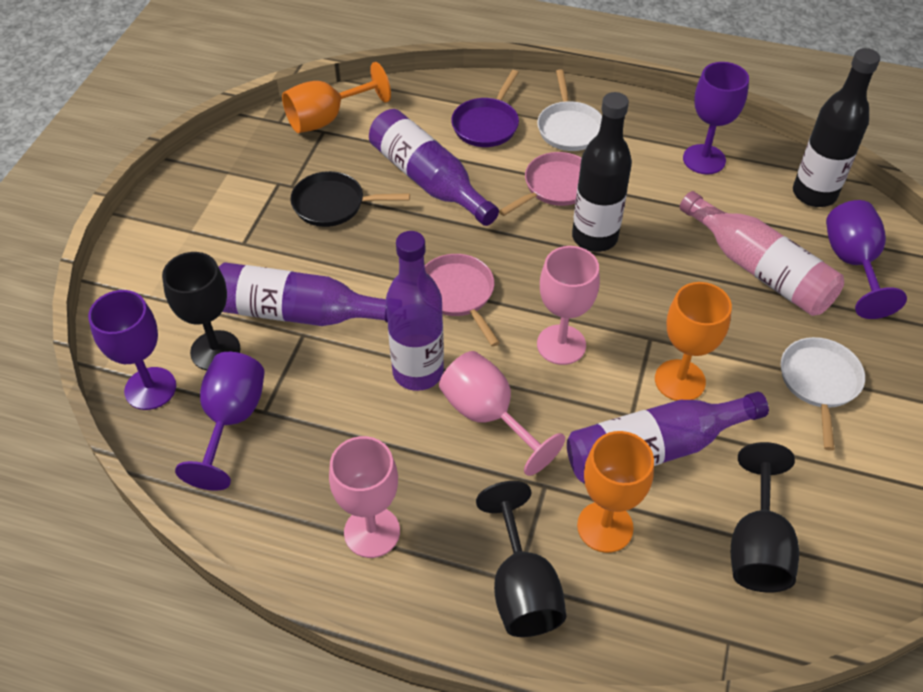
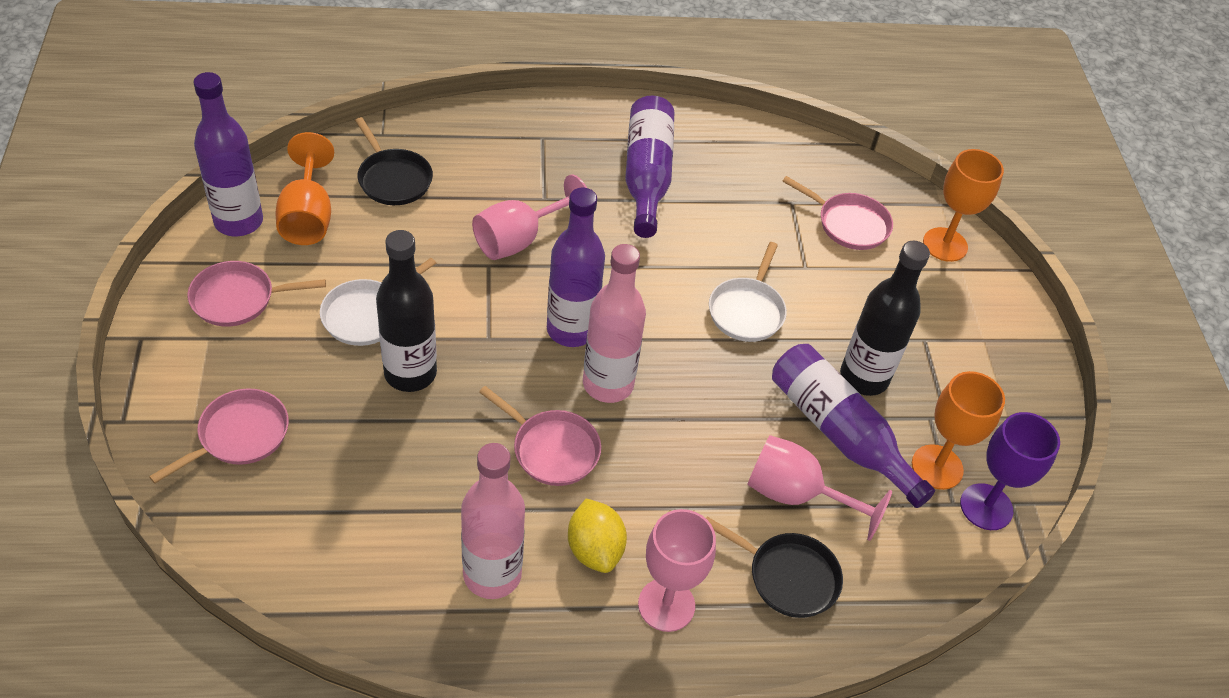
black goblet: 3 -> 0
black pan: 1 -> 2
pink bottle: 1 -> 2
pink pan: 2 -> 4
purple goblet: 4 -> 1
purple pan: 1 -> 0
yellow lemon: 0 -> 1

